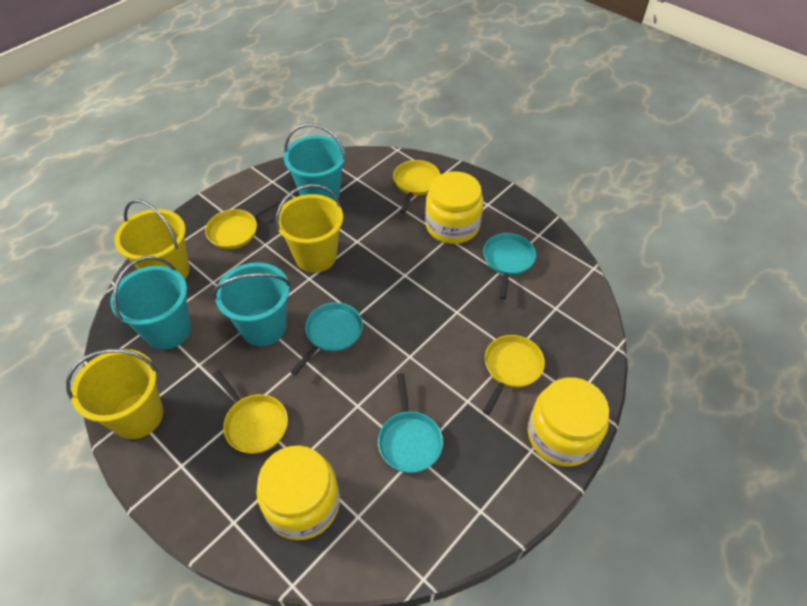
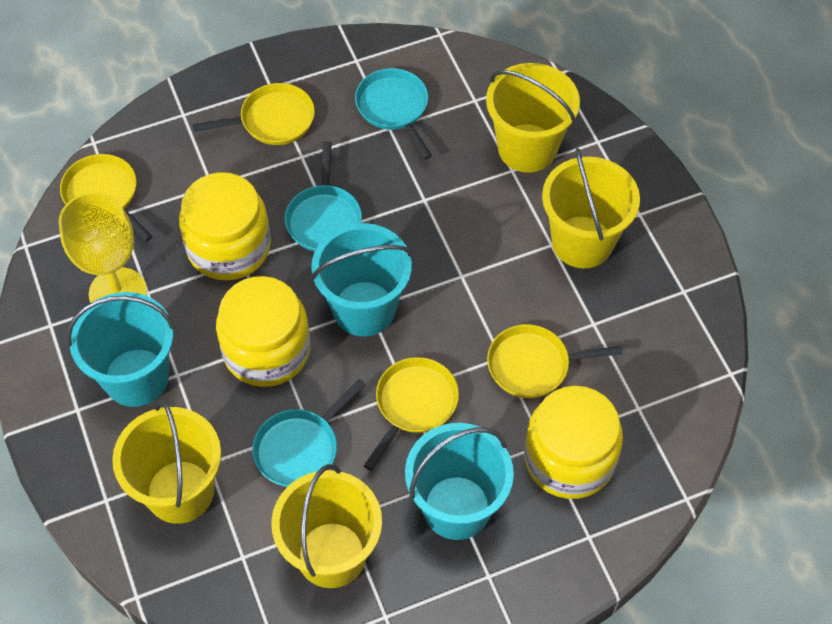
yellow bucket: 3 -> 4
yellow goblet: 0 -> 1

